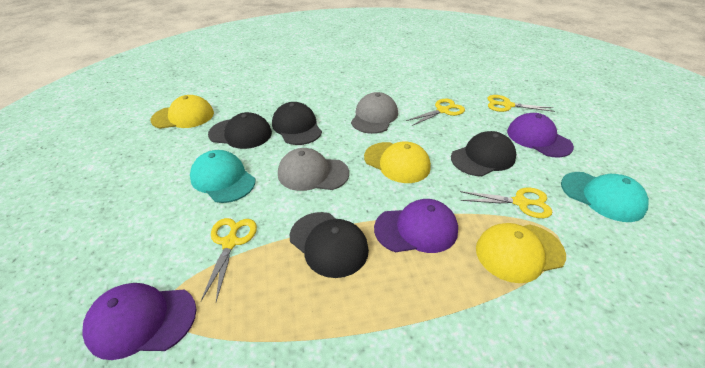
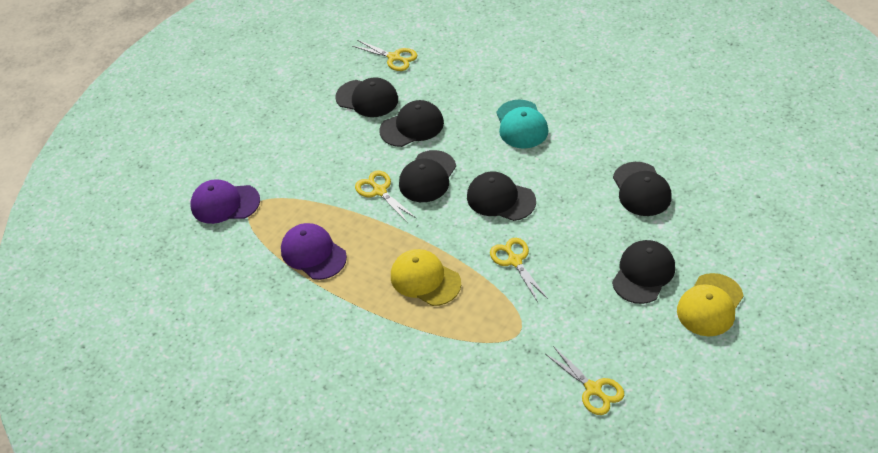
black cap: 4 -> 6
grey cap: 2 -> 0
purple cap: 3 -> 2
turquoise cap: 2 -> 1
yellow cap: 3 -> 2

